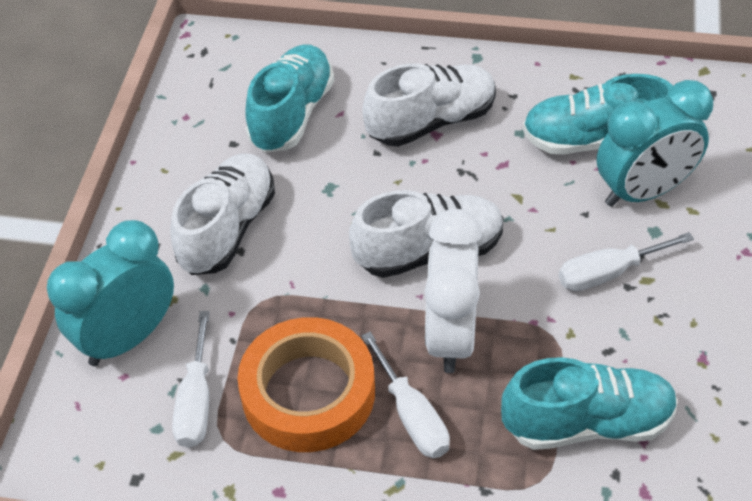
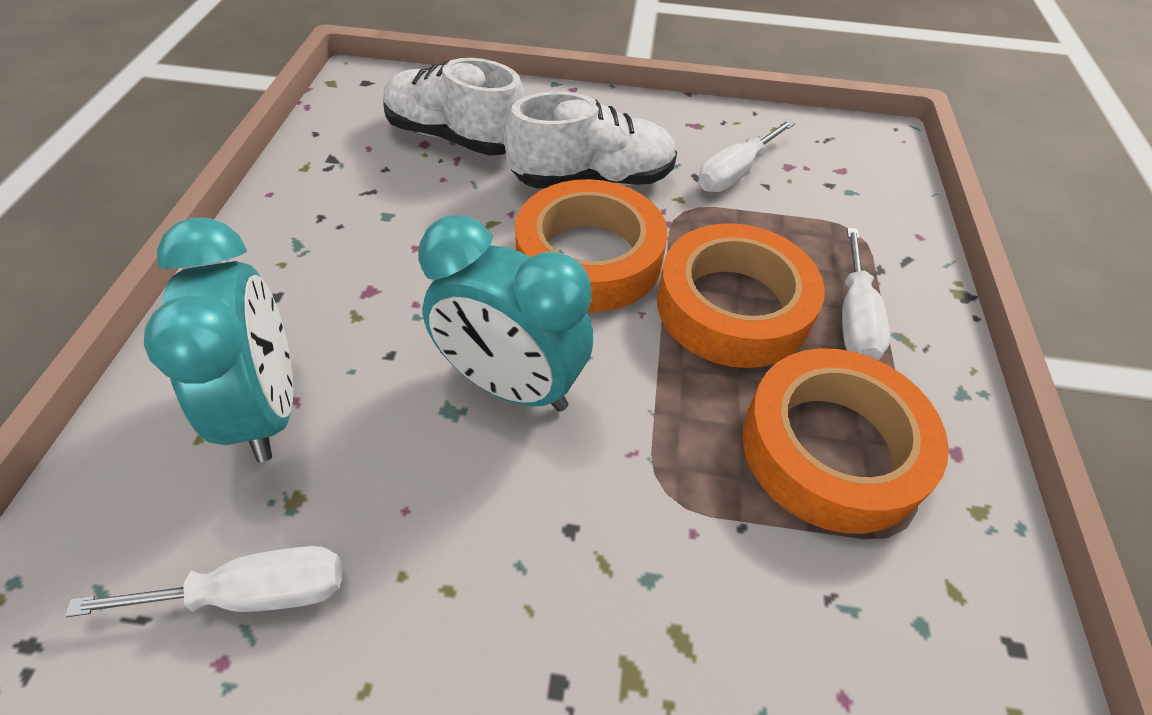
orange tape: 1 -> 3
turquoise shoe: 3 -> 0
white clock: 1 -> 0
white shoe: 3 -> 2

